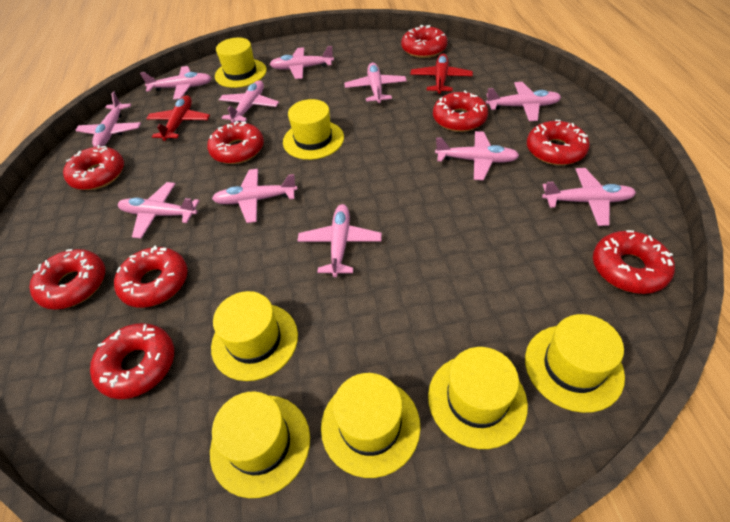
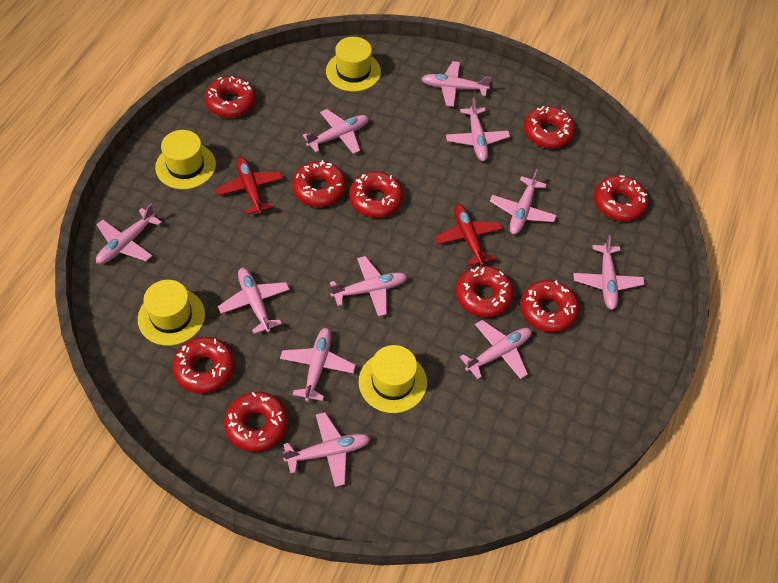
yellow hat: 7 -> 4

